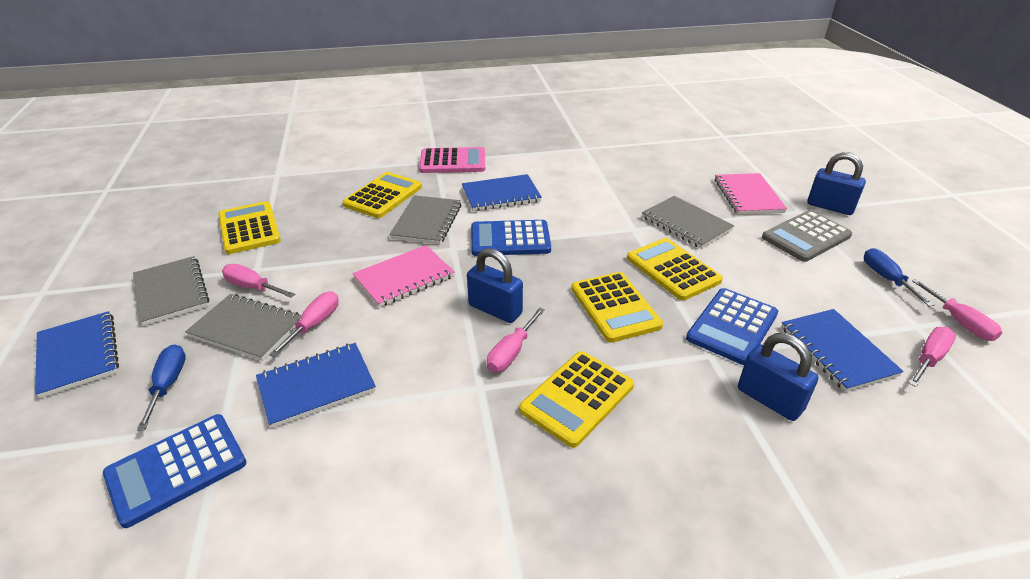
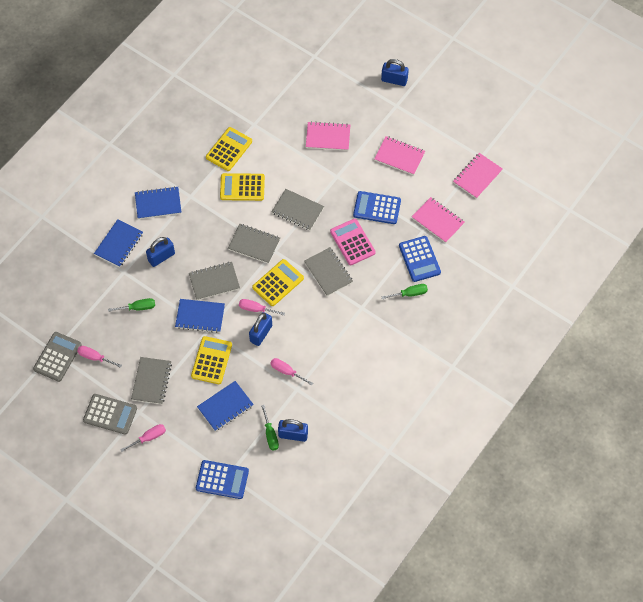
blue padlock: 3 -> 4
blue screwdriver: 2 -> 0
green screwdriver: 0 -> 3
grey calculator: 1 -> 2
grey notebook: 4 -> 5
pink notebook: 2 -> 4
pink screwdriver: 5 -> 4
yellow calculator: 5 -> 4

